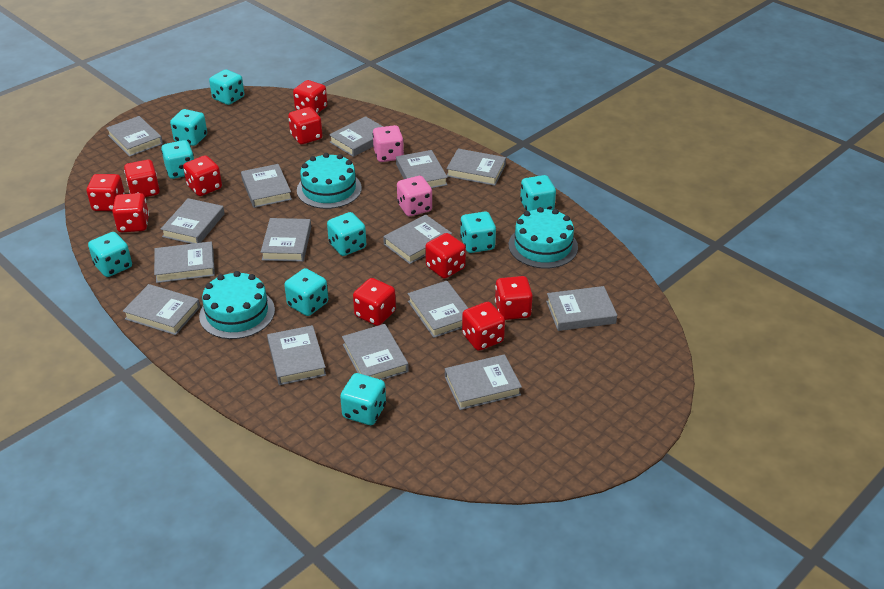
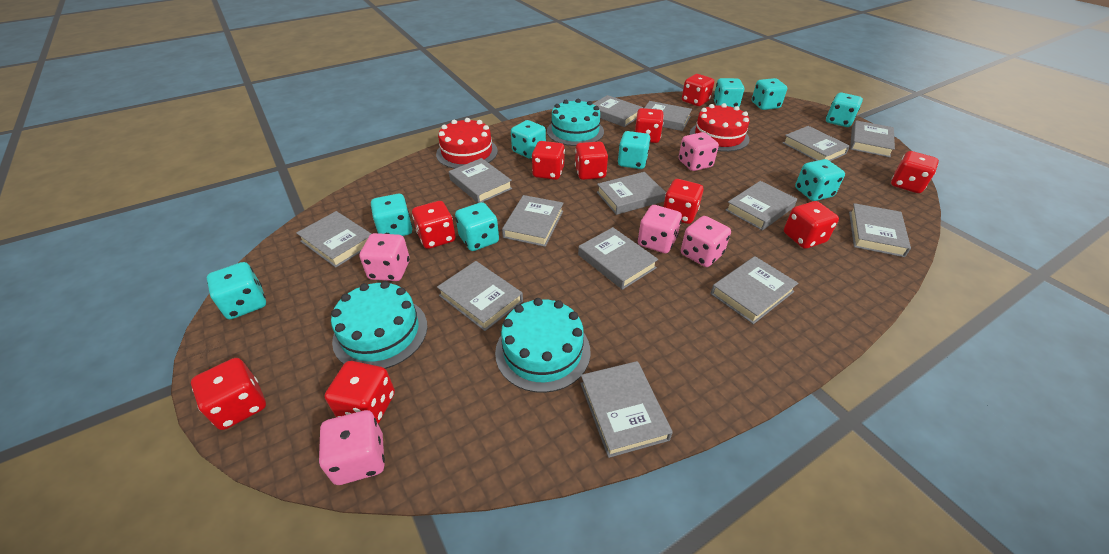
grey book: 15 -> 14
pink dice: 2 -> 5
red cake: 0 -> 2

